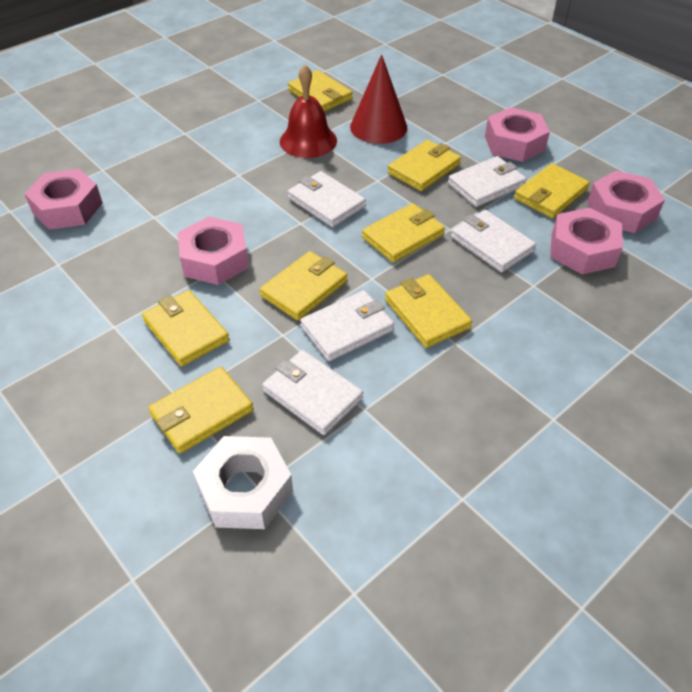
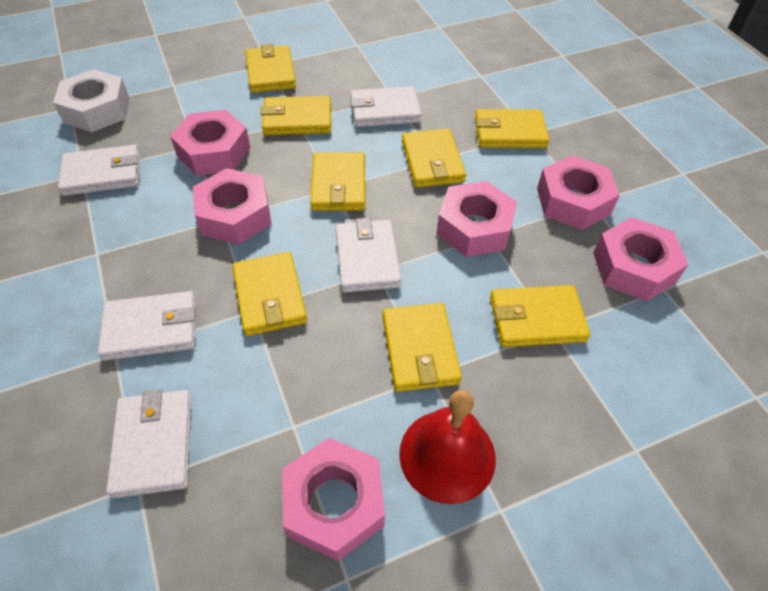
pink nut: 5 -> 6
red cone: 1 -> 0

